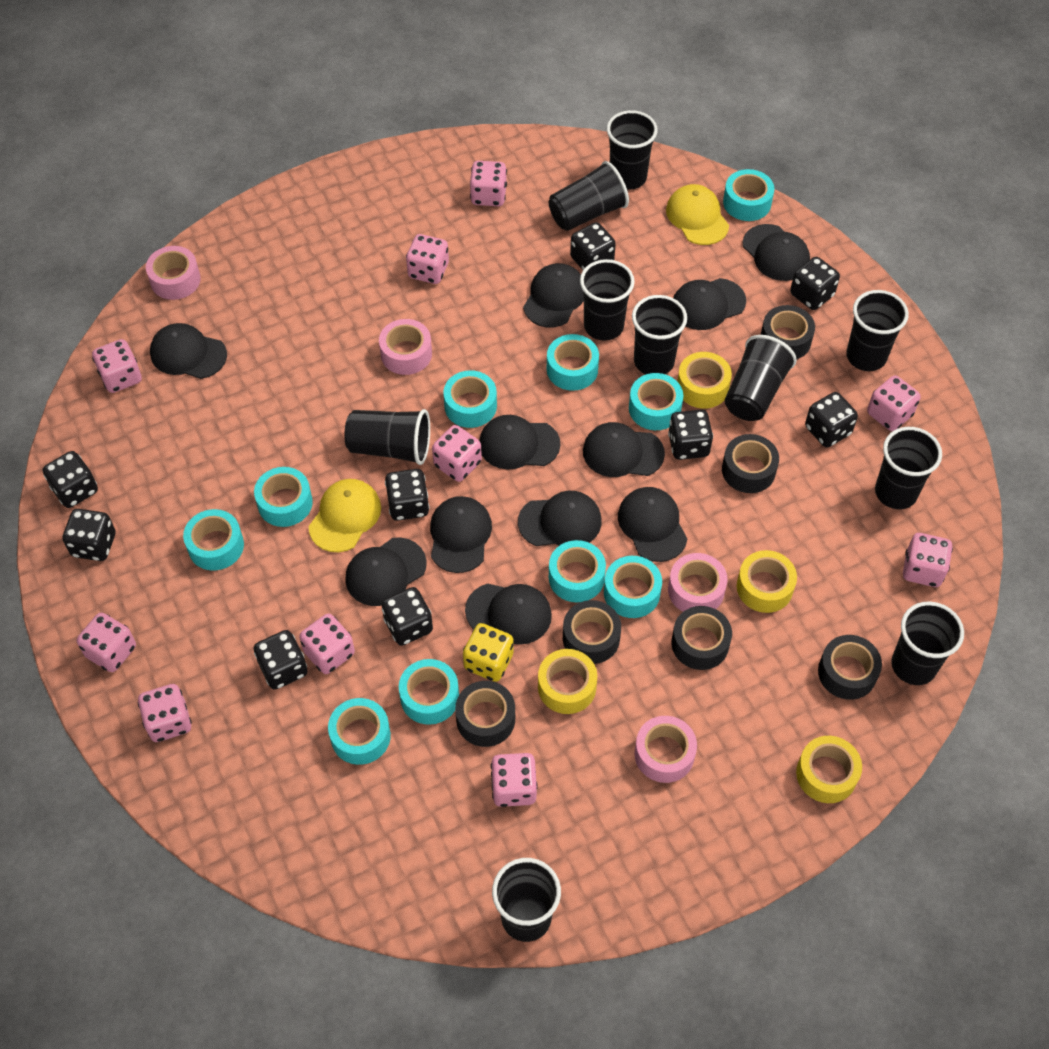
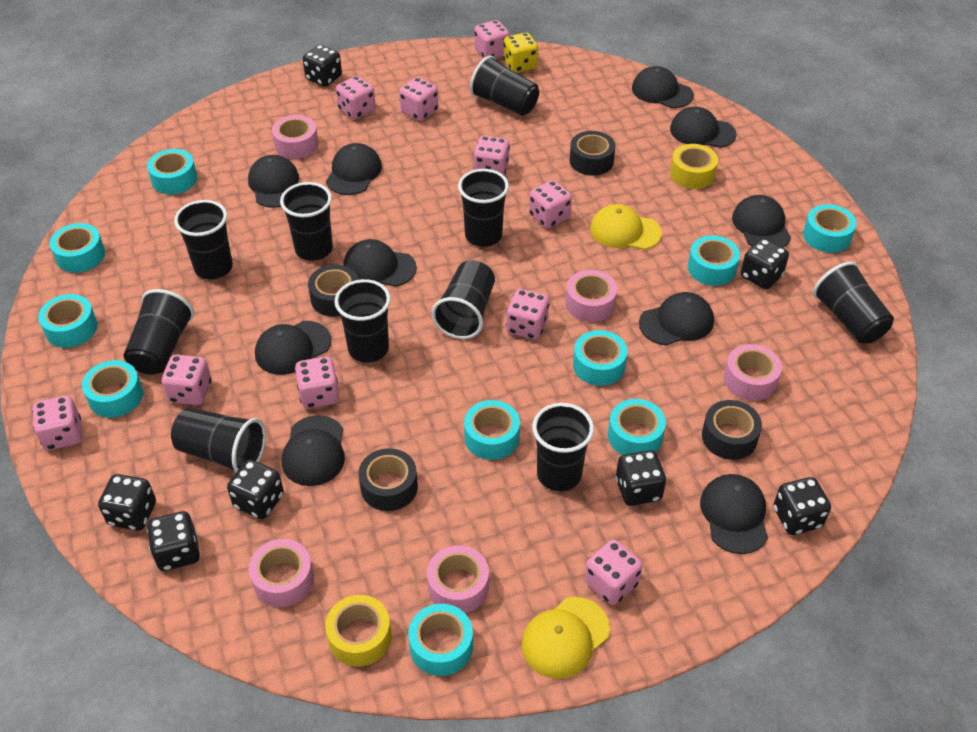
black cap: 11 -> 10
black dice: 9 -> 7
black tape: 6 -> 4
pink tape: 4 -> 5
yellow tape: 4 -> 2

